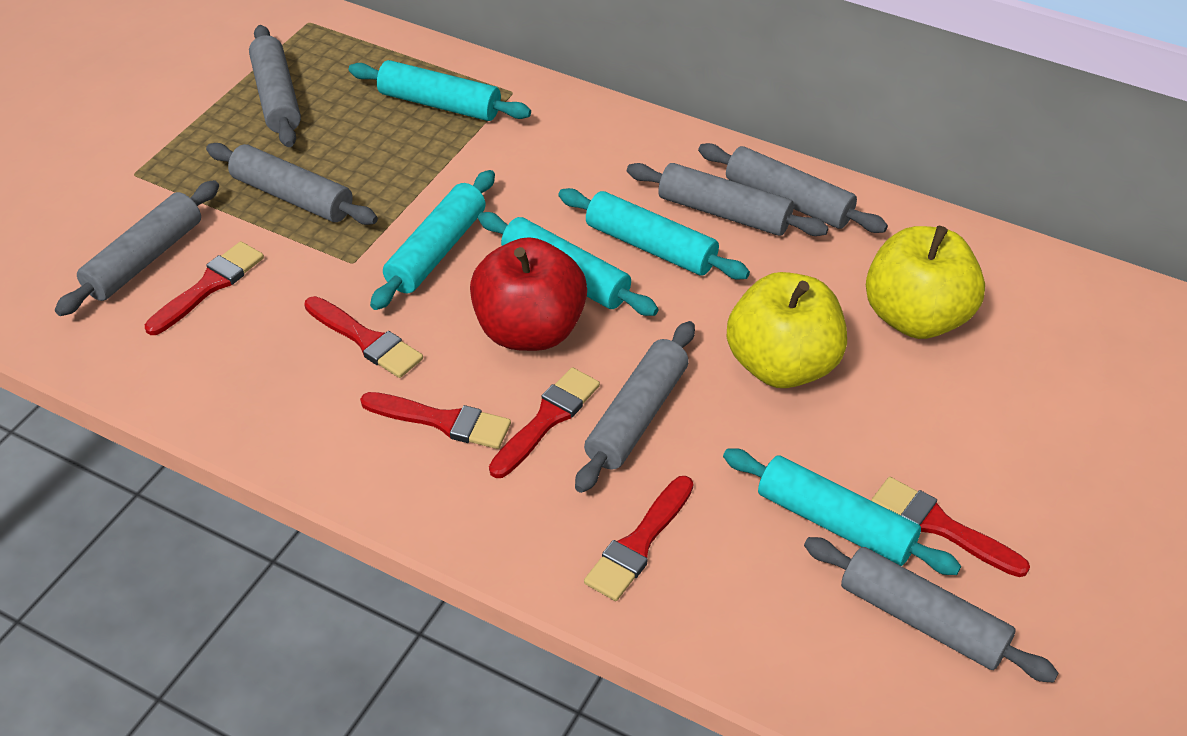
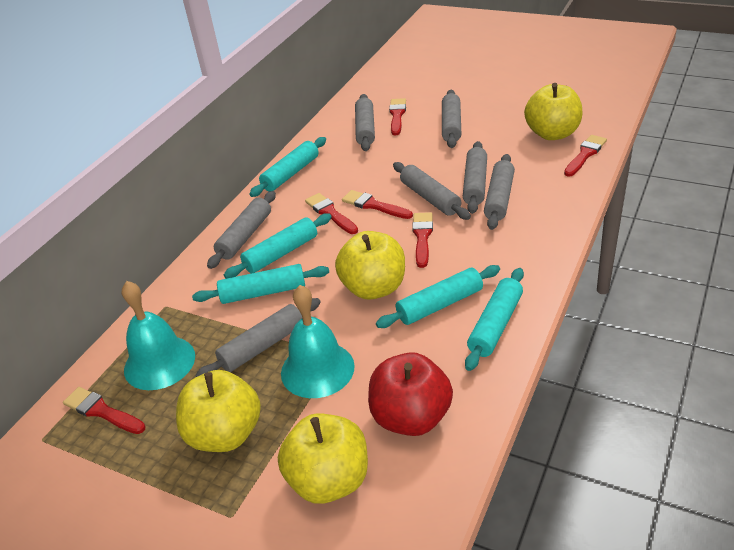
turquoise bell: 0 -> 2
yellow apple: 2 -> 4

